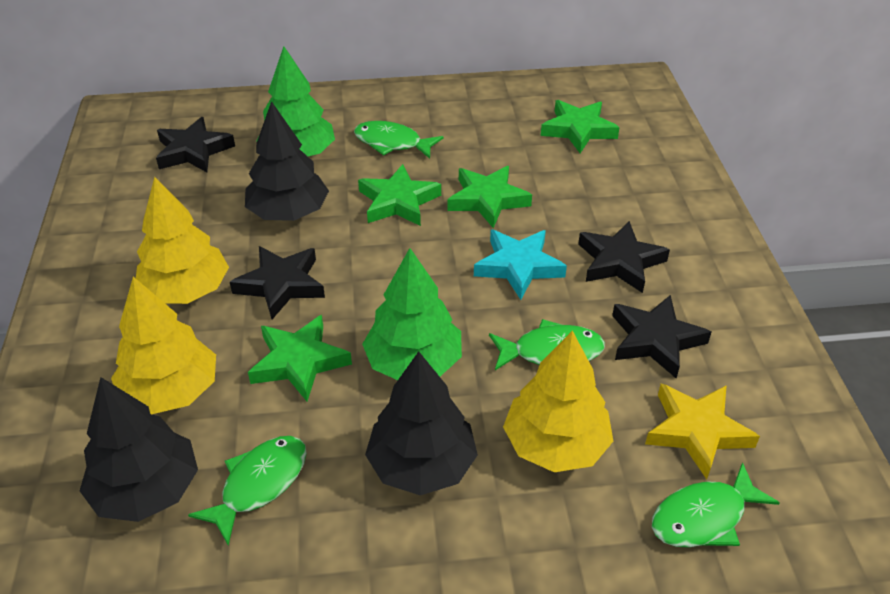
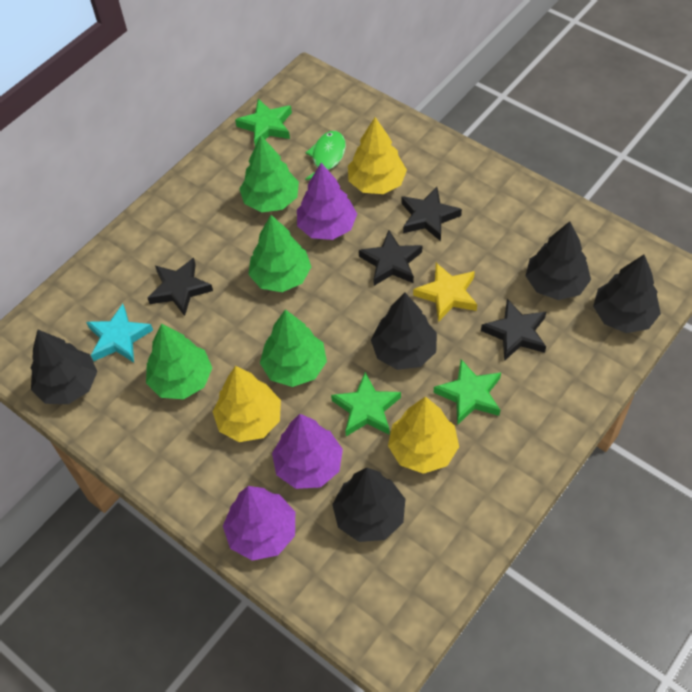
black tree: 3 -> 5
green fish: 4 -> 1
green star: 4 -> 3
green tree: 2 -> 4
purple tree: 0 -> 3

